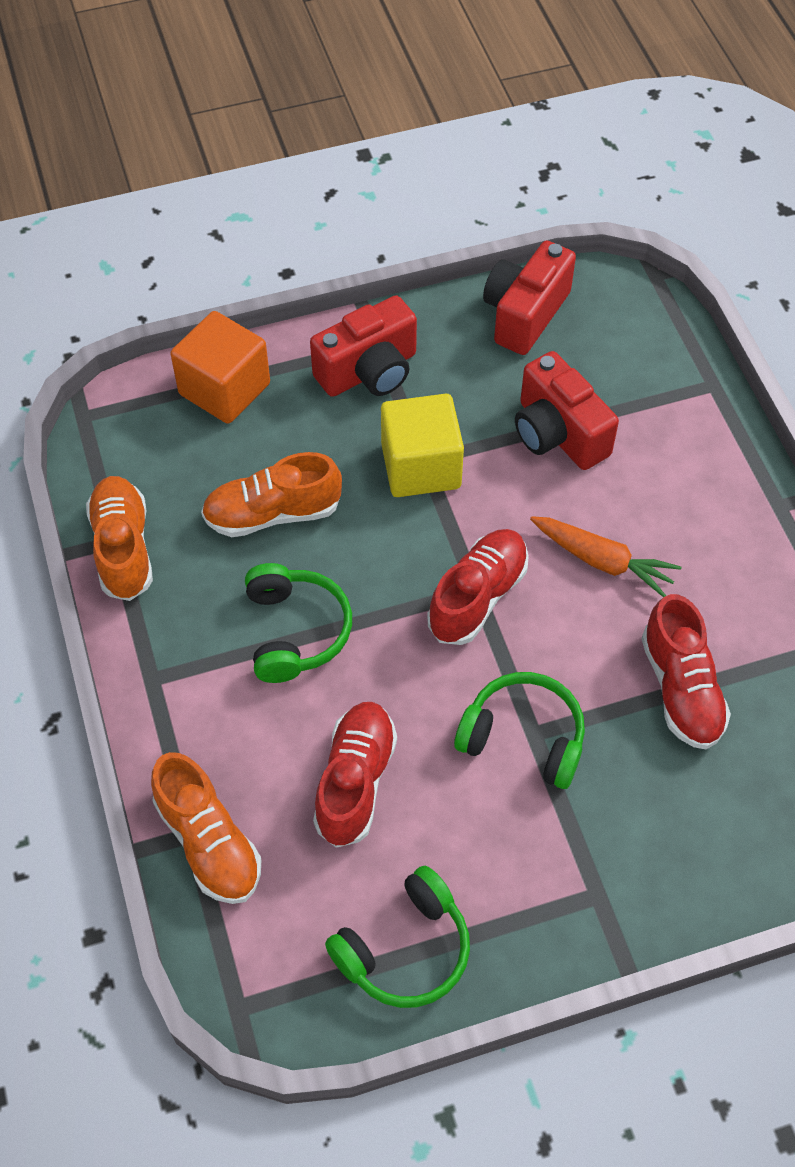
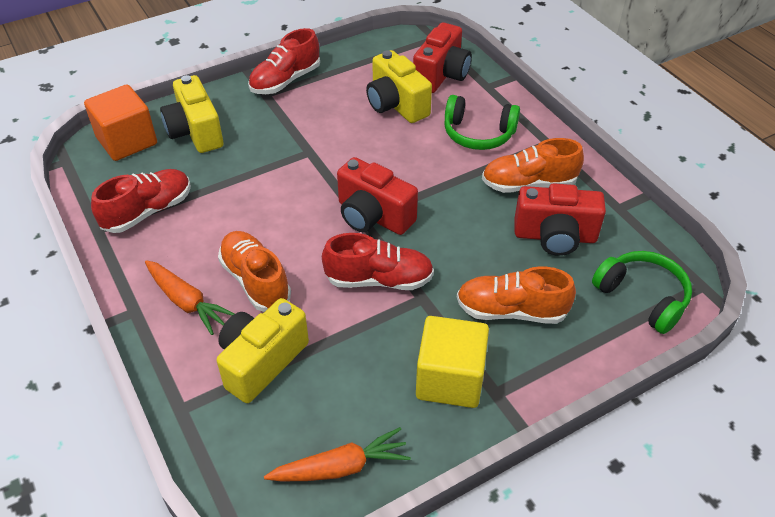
green headphones: 3 -> 2
orange carrot: 1 -> 2
yellow camera: 0 -> 3

